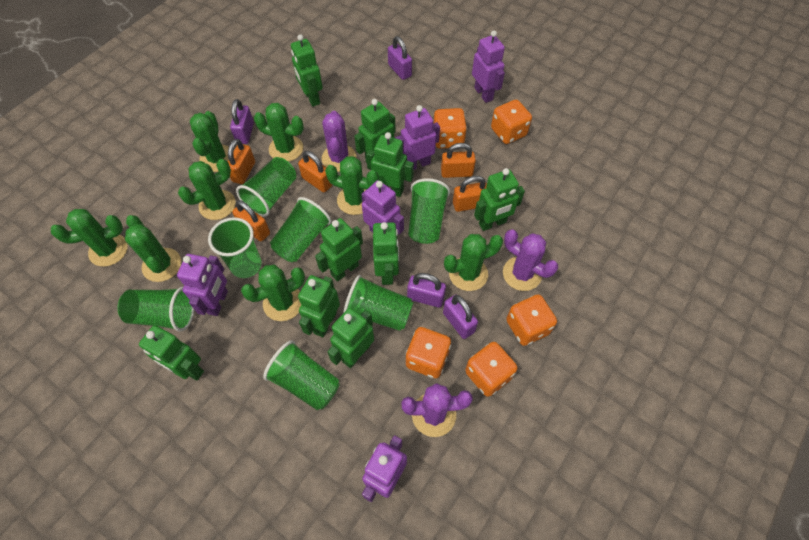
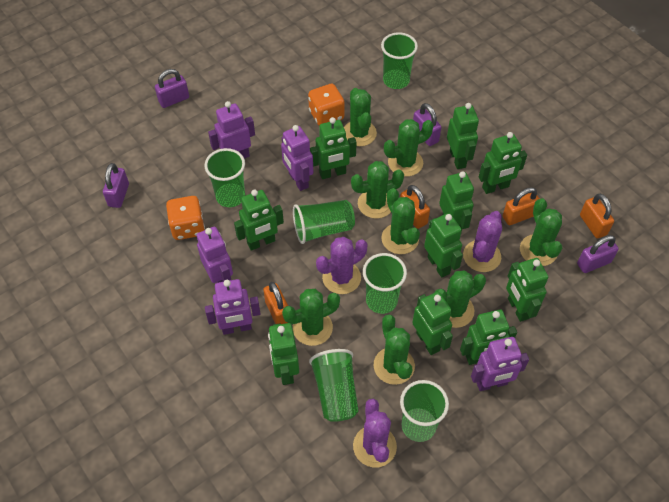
green cup: 7 -> 6
green robot: 9 -> 10
orange dice: 5 -> 2
orange padlock: 5 -> 4

